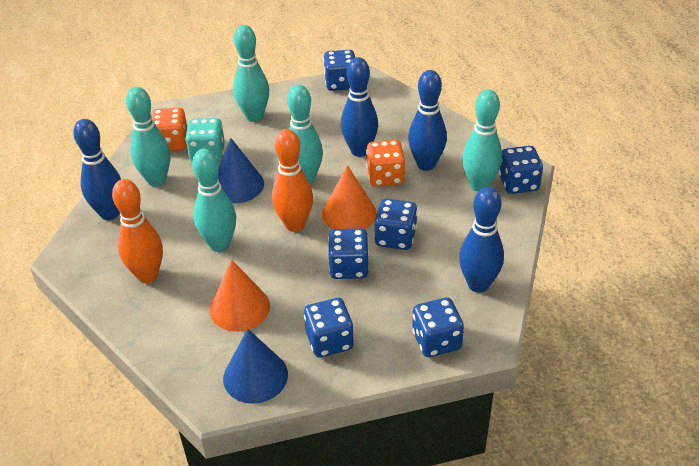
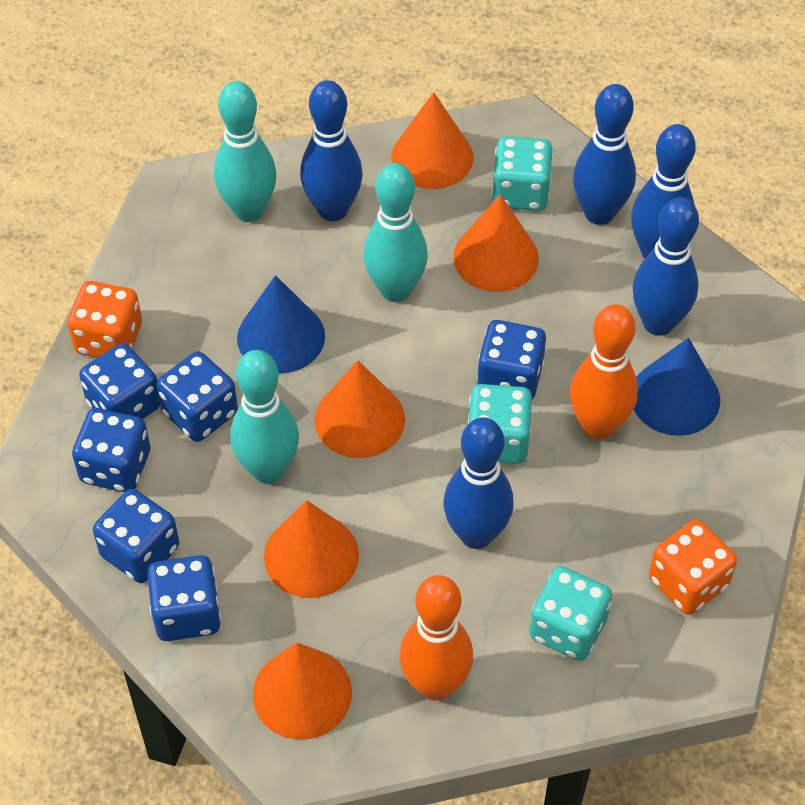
blue bowling pin: 4 -> 5
orange cone: 2 -> 5
turquoise bowling pin: 5 -> 3
turquoise dice: 1 -> 3

